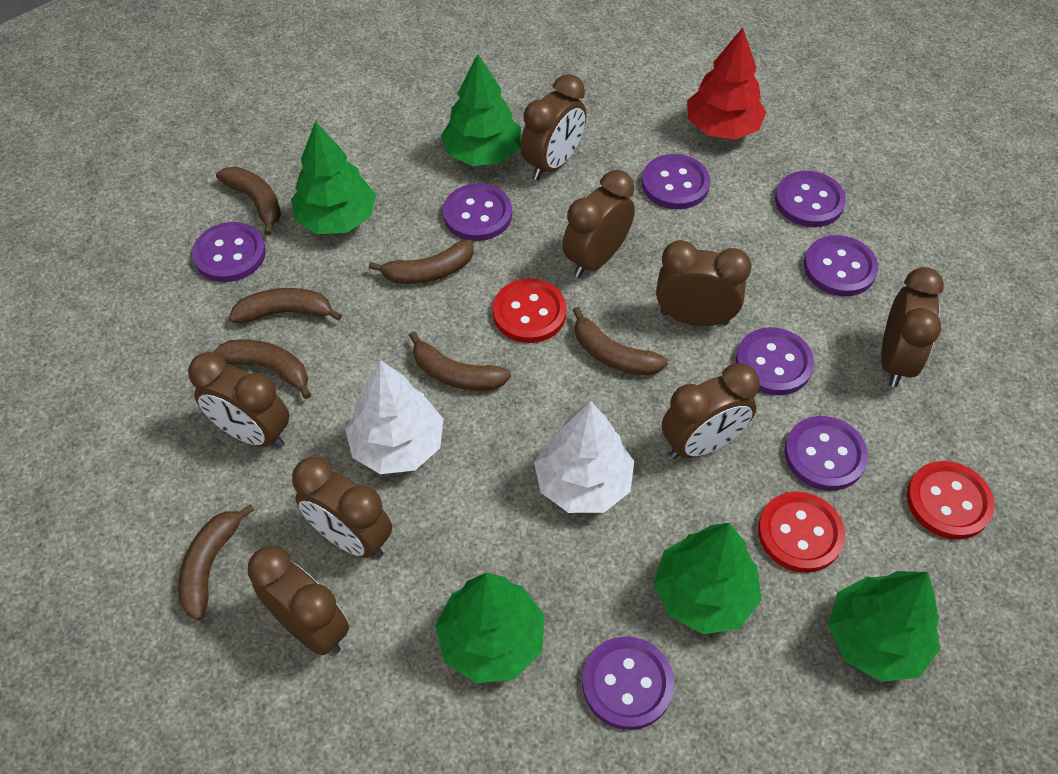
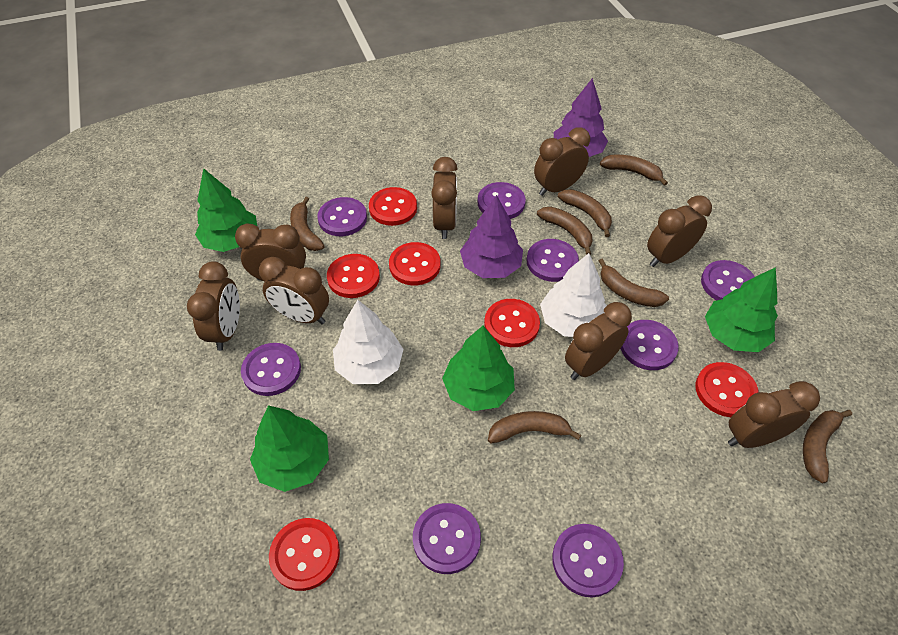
green tree: 5 -> 4
purple tree: 0 -> 2
red button: 3 -> 6
red tree: 1 -> 0

